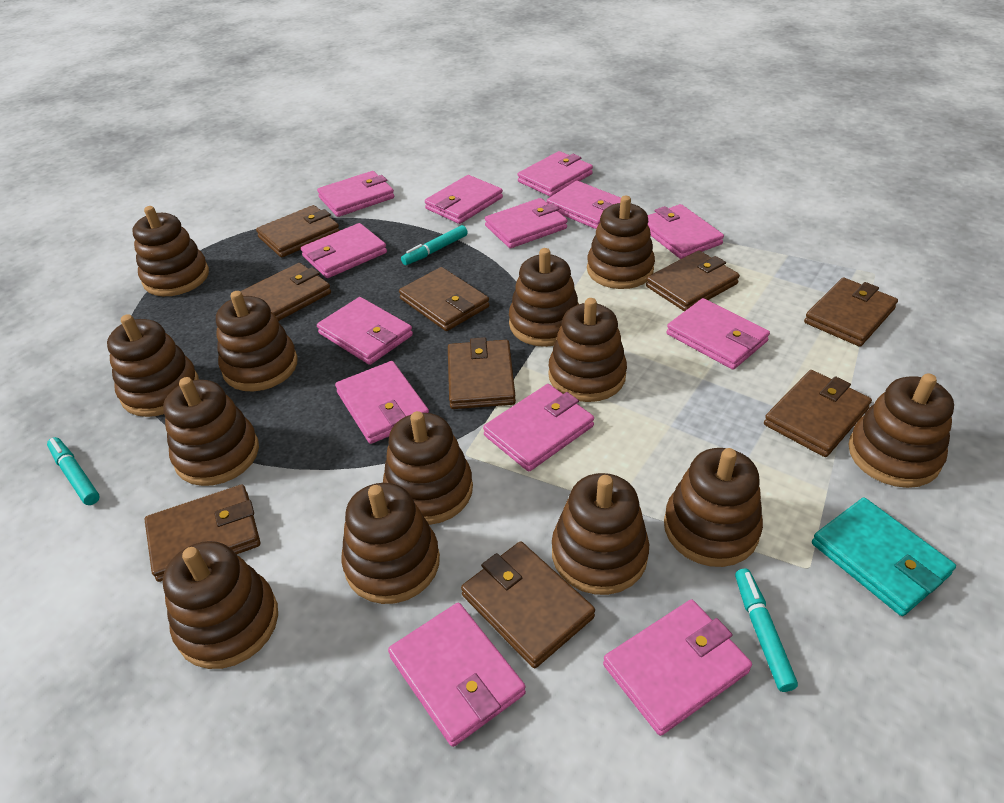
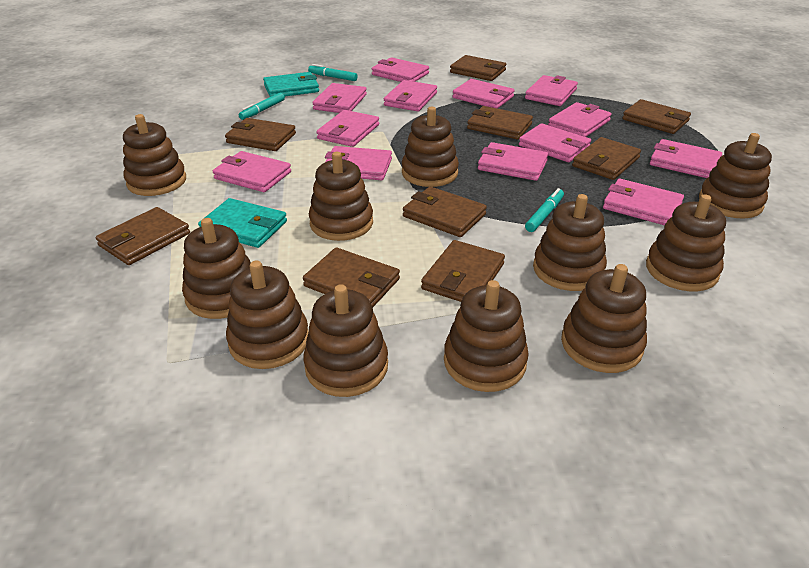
brown stacking toy: 13 -> 11
turquoise wallet: 1 -> 2

